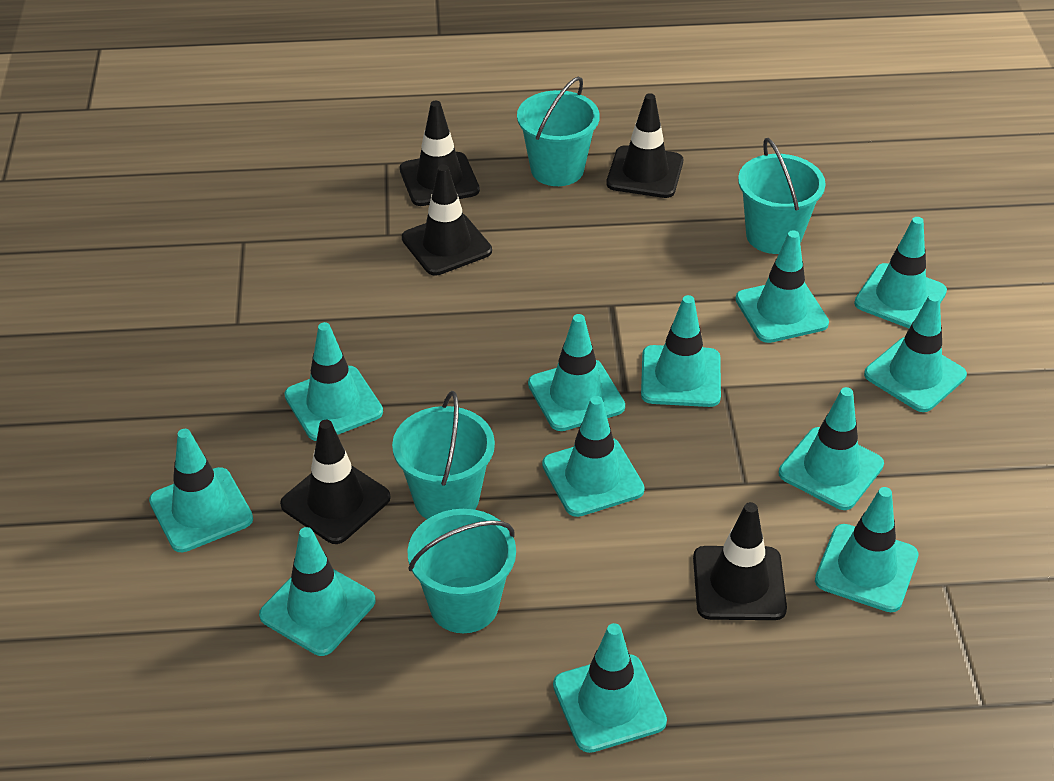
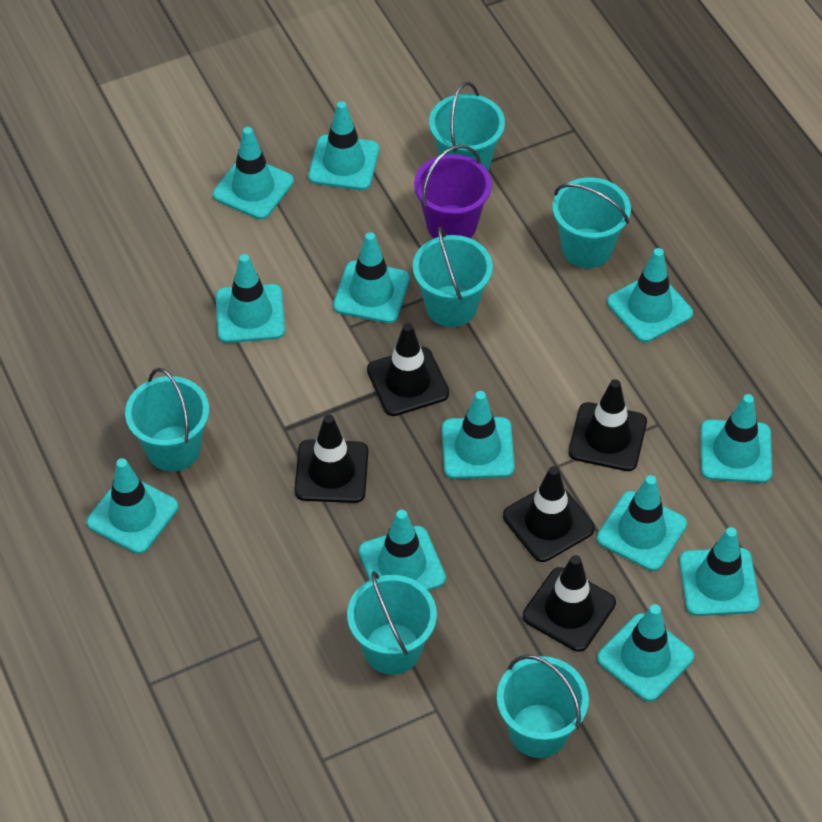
purple bucket: 0 -> 1
turquoise bucket: 4 -> 6

